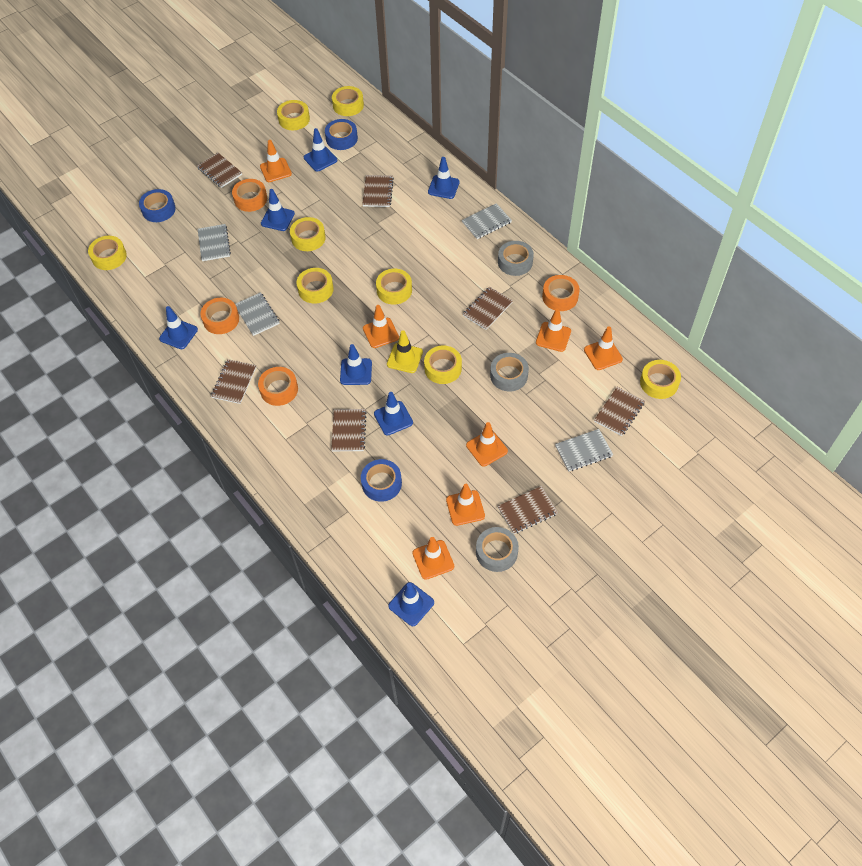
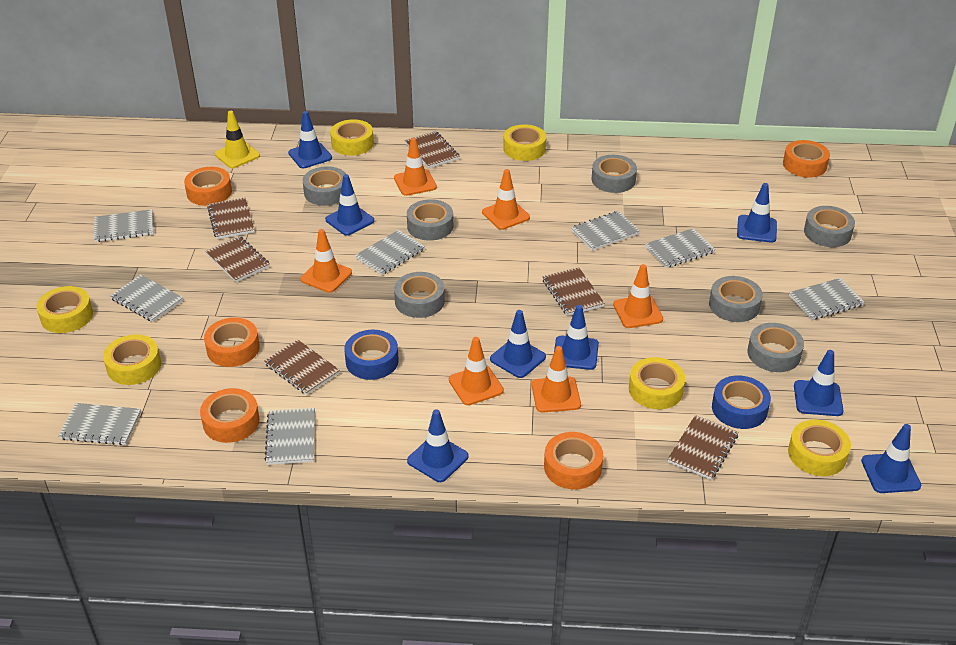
blue tape: 3 -> 2
blue traffic cone: 7 -> 8
brown notebook: 7 -> 6
grey notebook: 4 -> 8
grey tape: 3 -> 7
orange tape: 4 -> 5
orange traffic cone: 7 -> 6
yellow tape: 8 -> 6

